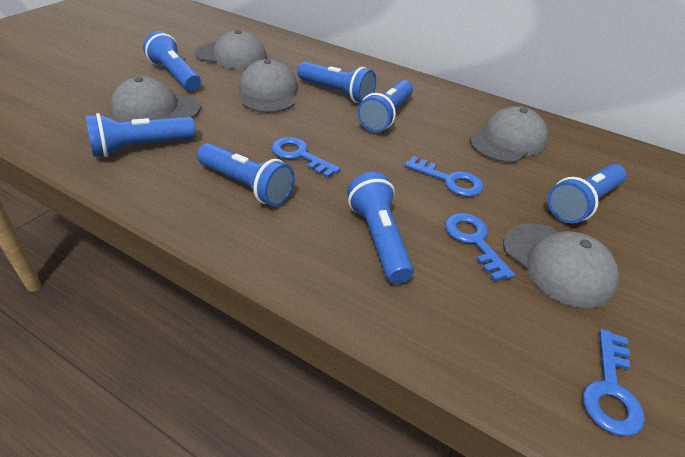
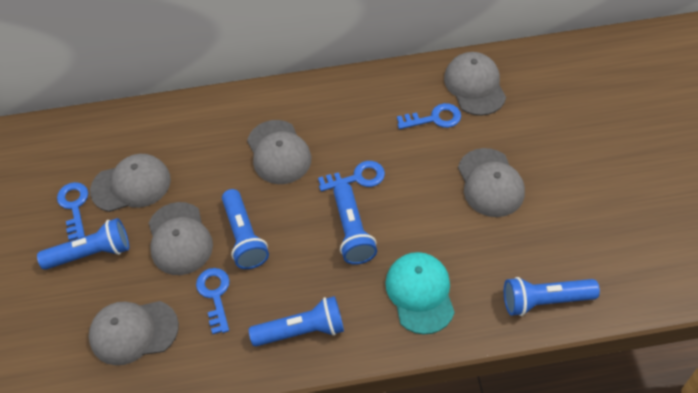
blue flashlight: 7 -> 5
grey cap: 5 -> 6
turquoise cap: 0 -> 1

